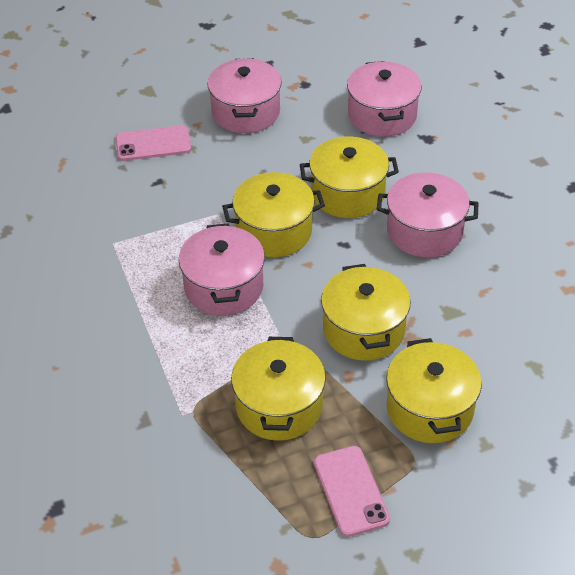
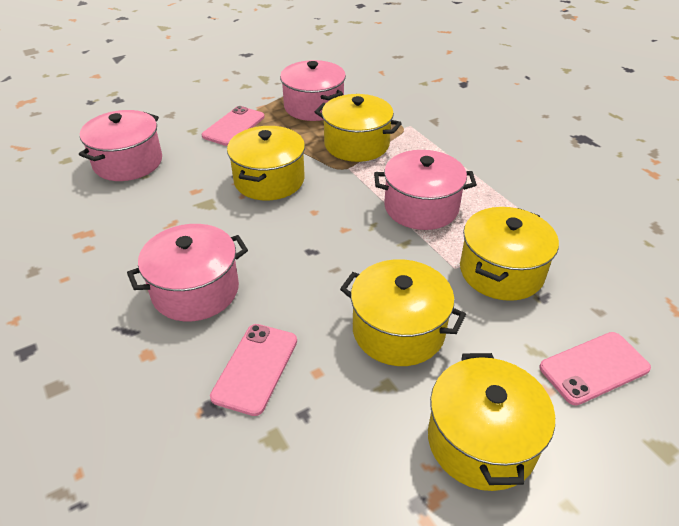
pink phone: 2 -> 3

